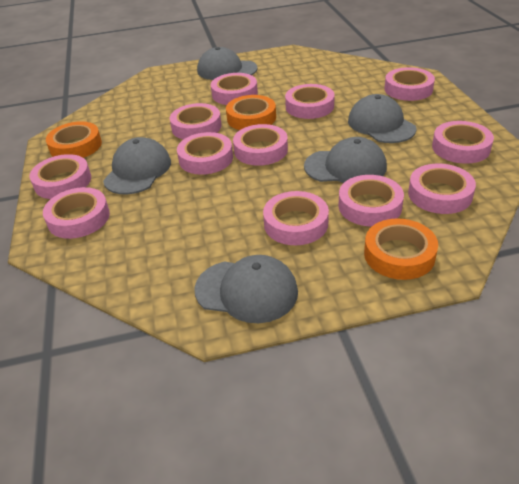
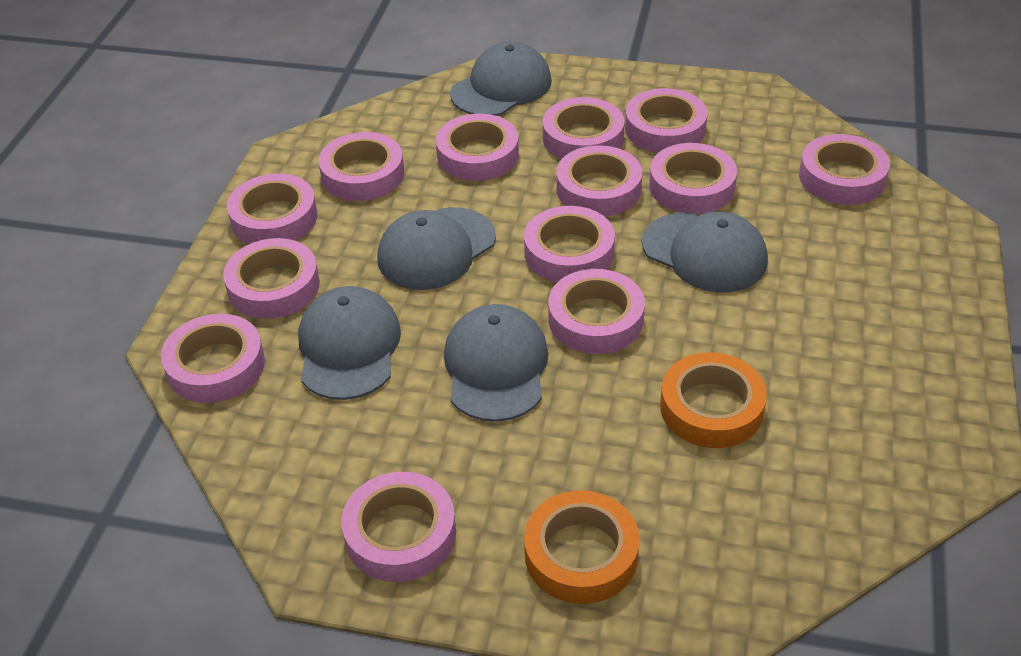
orange tape: 3 -> 2
pink tape: 12 -> 13

